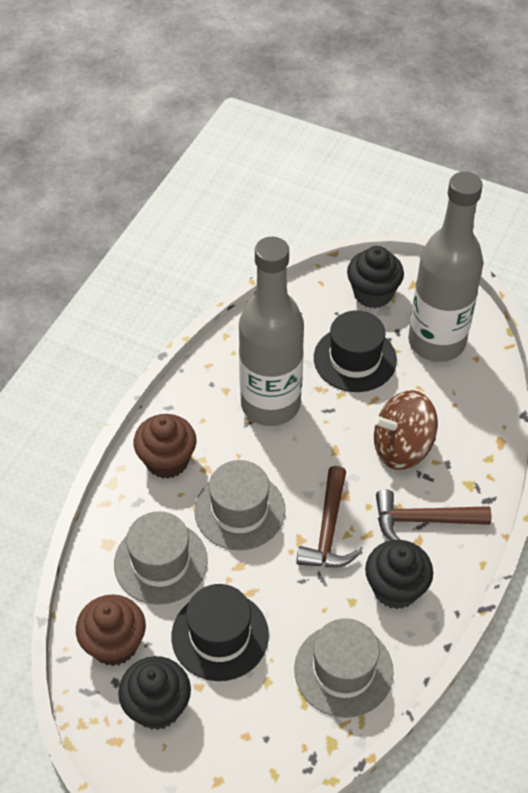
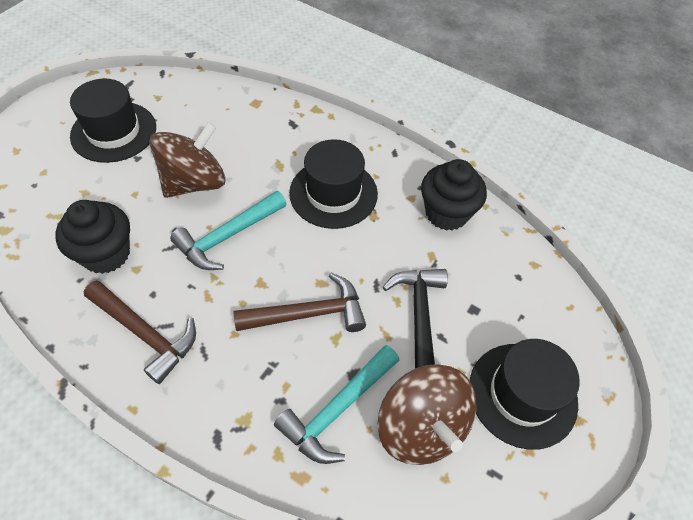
black cupcake: 3 -> 2
black hammer: 0 -> 1
black hat: 2 -> 3
brown cupcake: 2 -> 0
brown spinning top: 1 -> 2
grey bottle: 2 -> 0
grey hat: 3 -> 0
turquoise hammer: 0 -> 2

